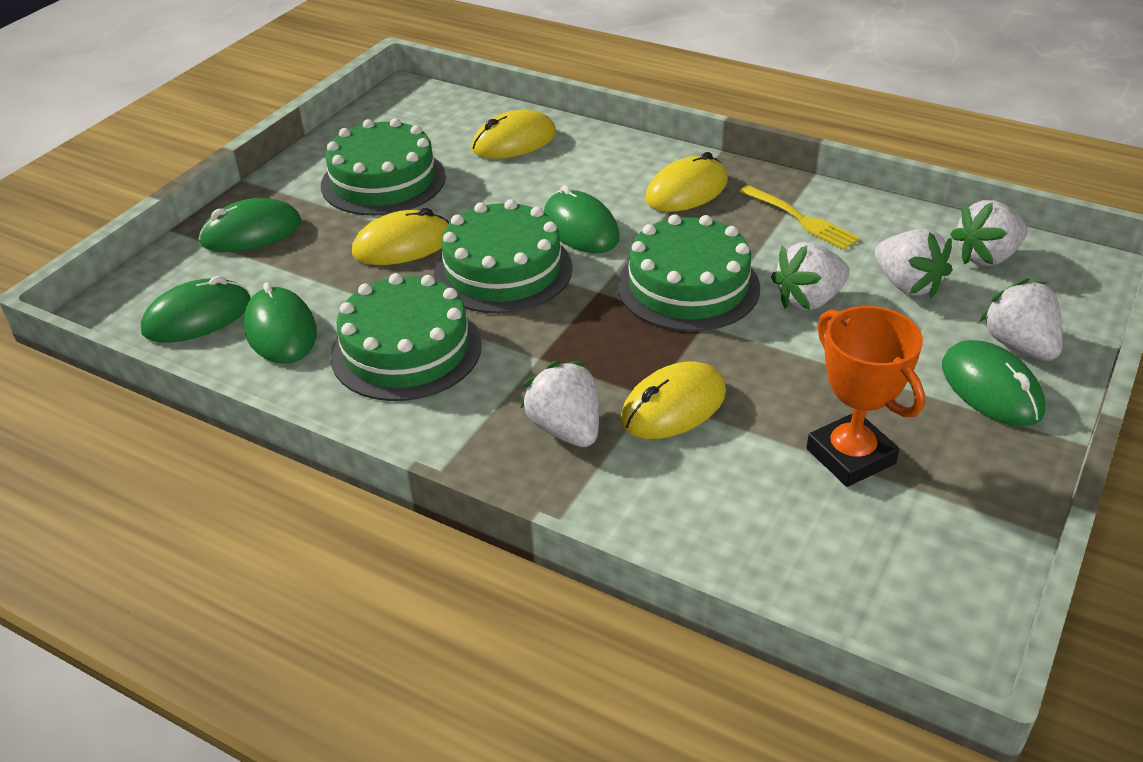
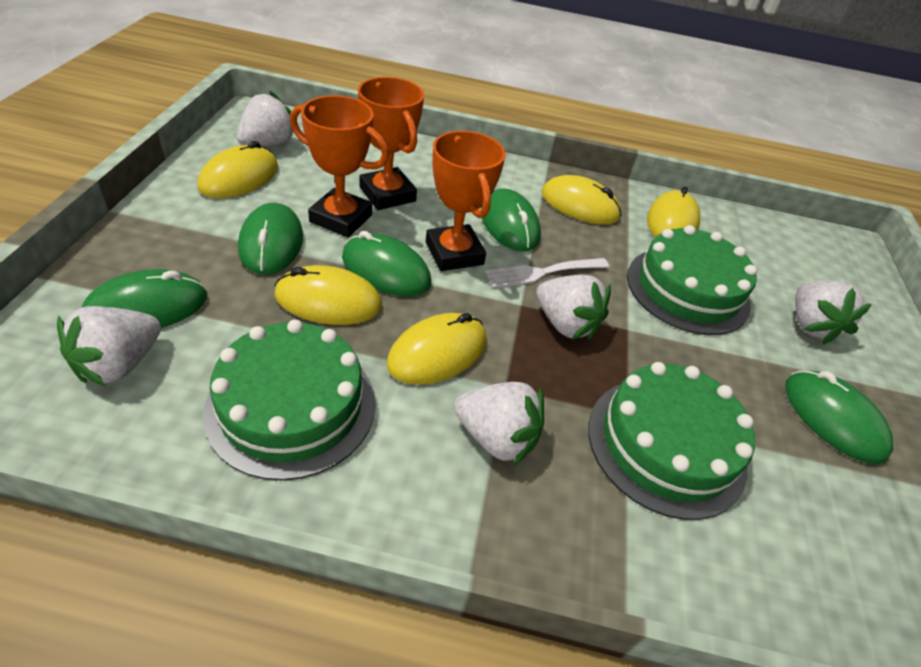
green cake: 4 -> 3
orange trophy: 1 -> 3
white fork: 0 -> 1
yellow fork: 1 -> 0
yellow mouse: 4 -> 5

